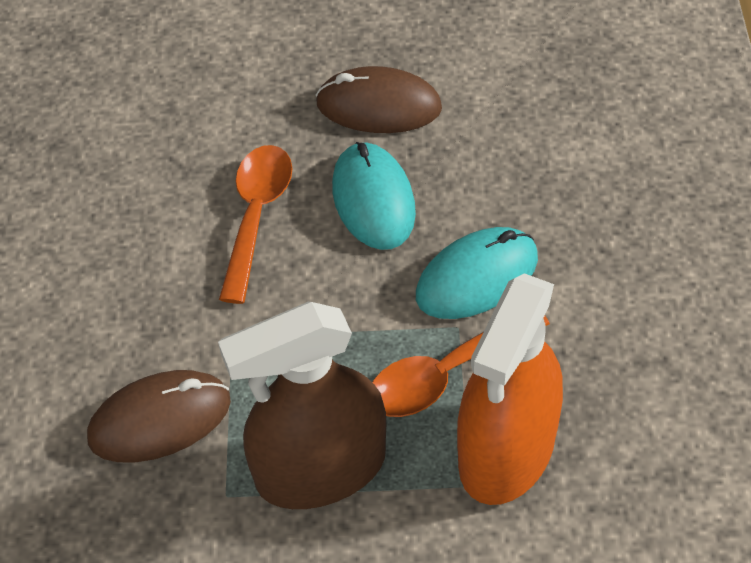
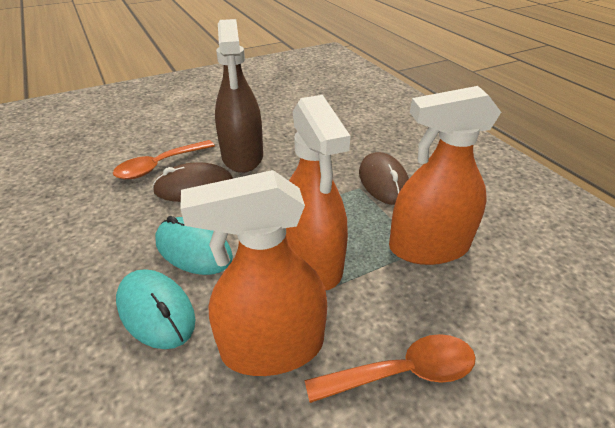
orange spray bottle: 1 -> 3

